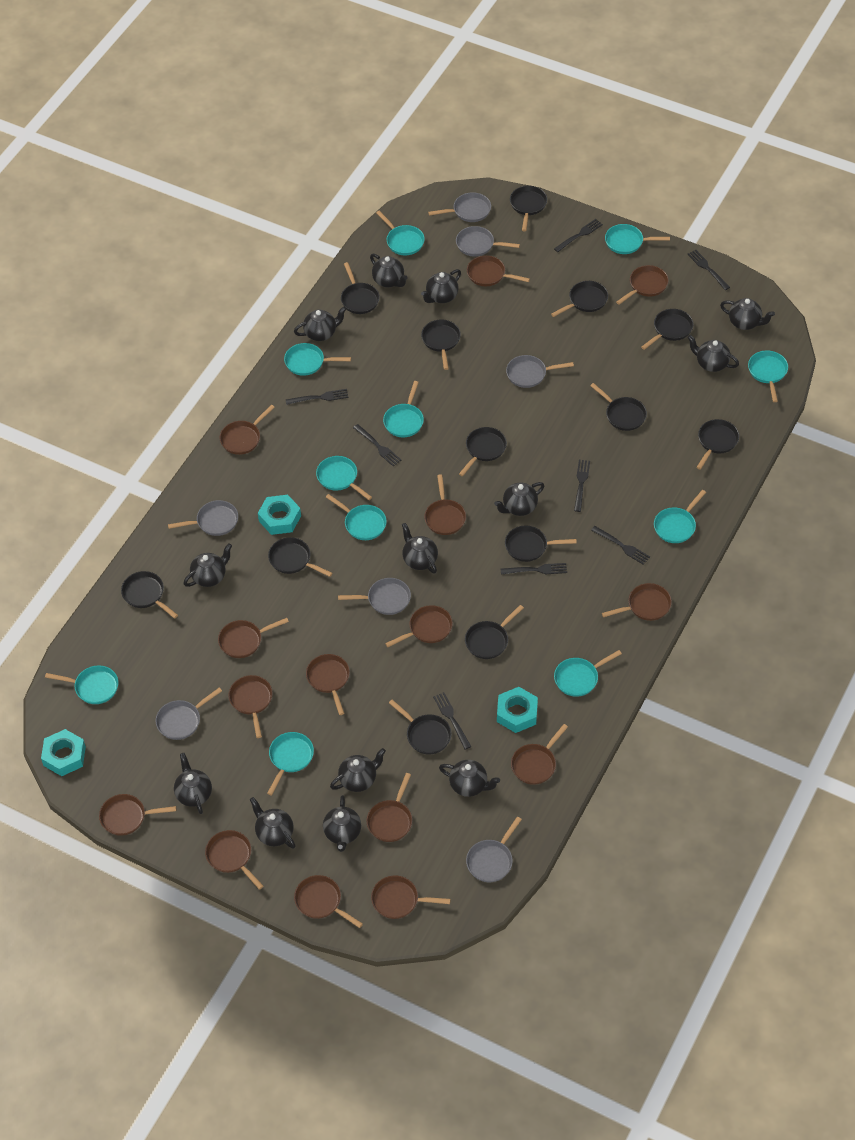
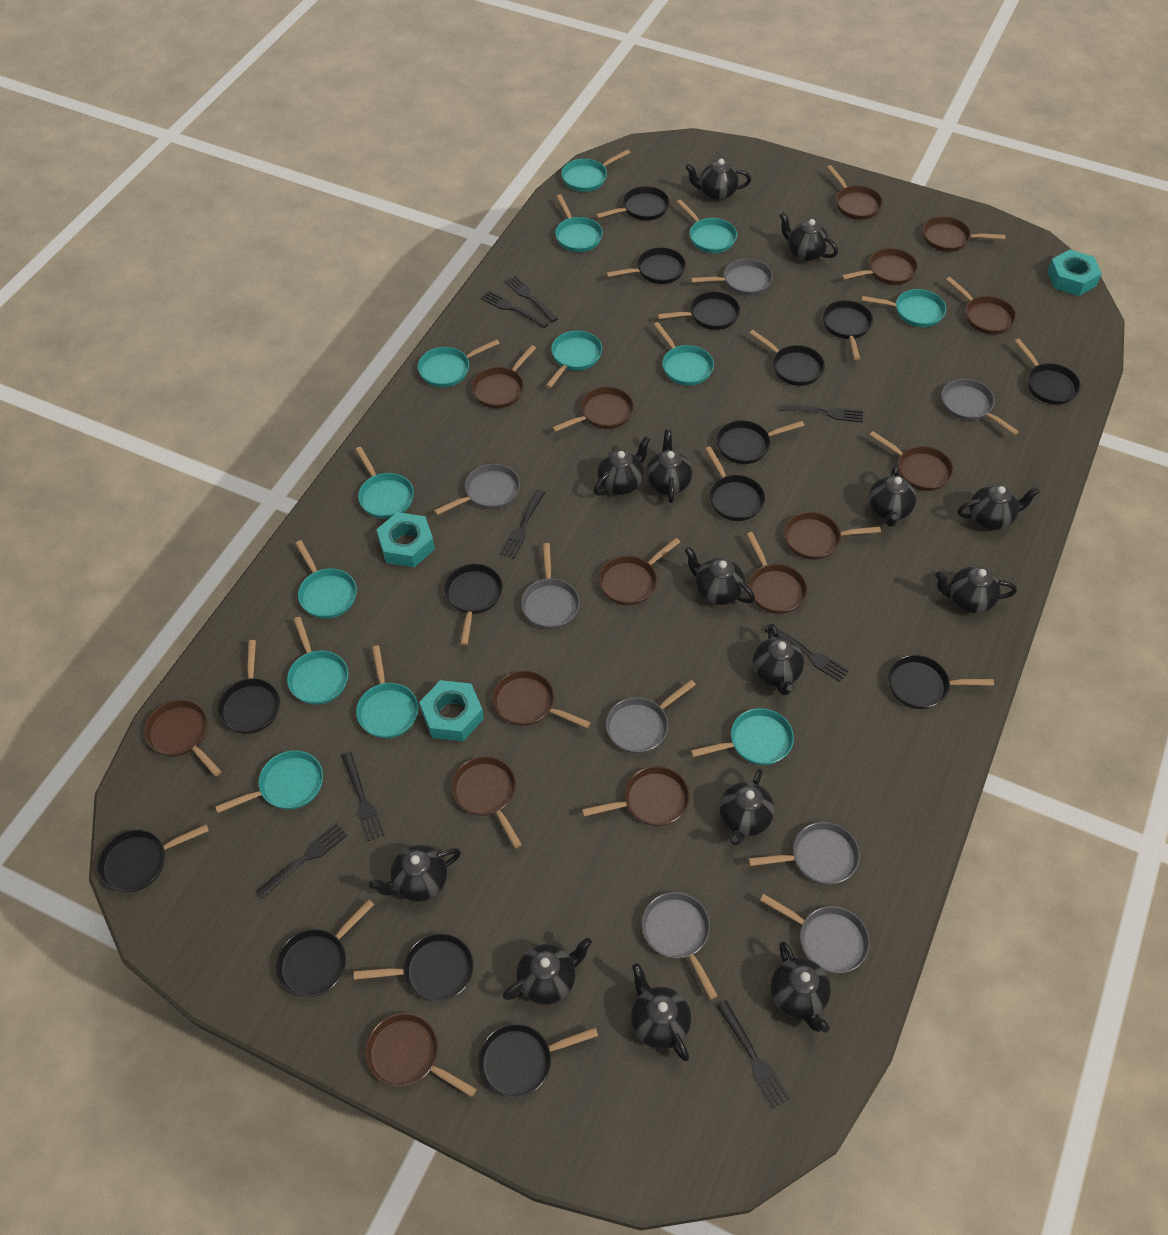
black pan: 13 -> 15
black teapot: 13 -> 14
grey pan: 7 -> 8
turquoise pan: 11 -> 13

